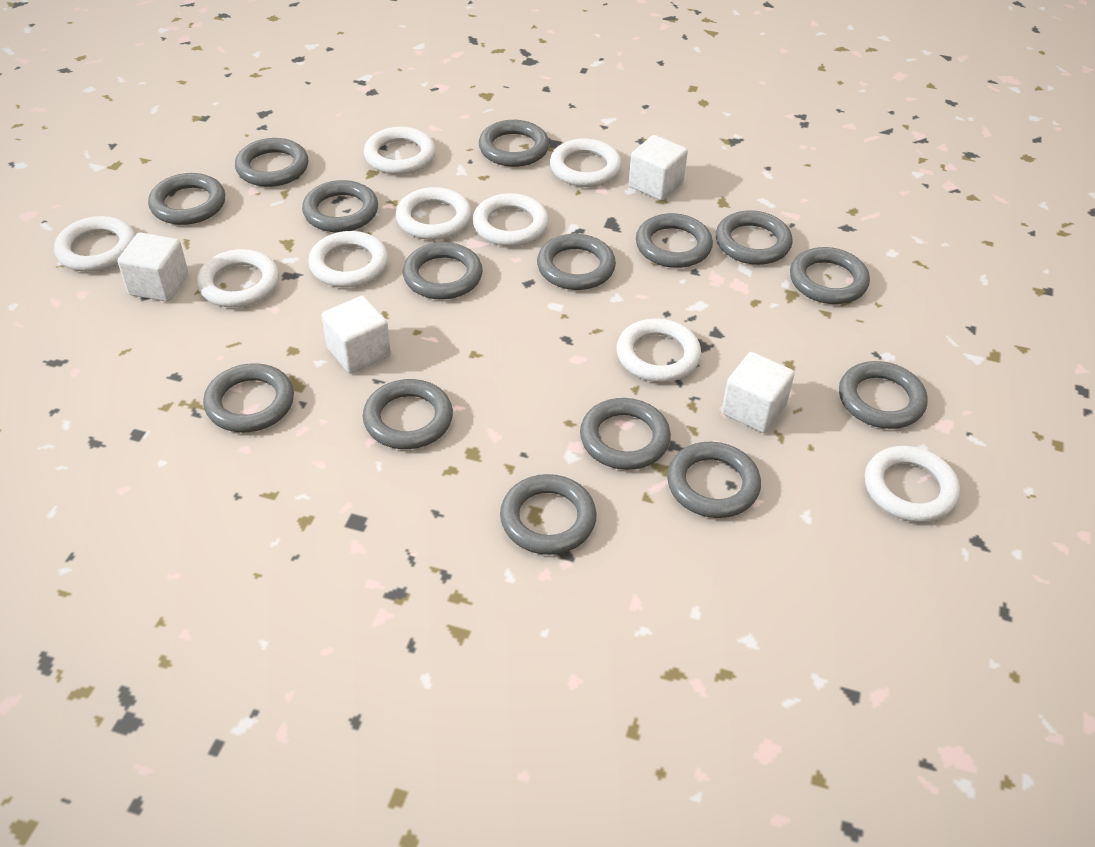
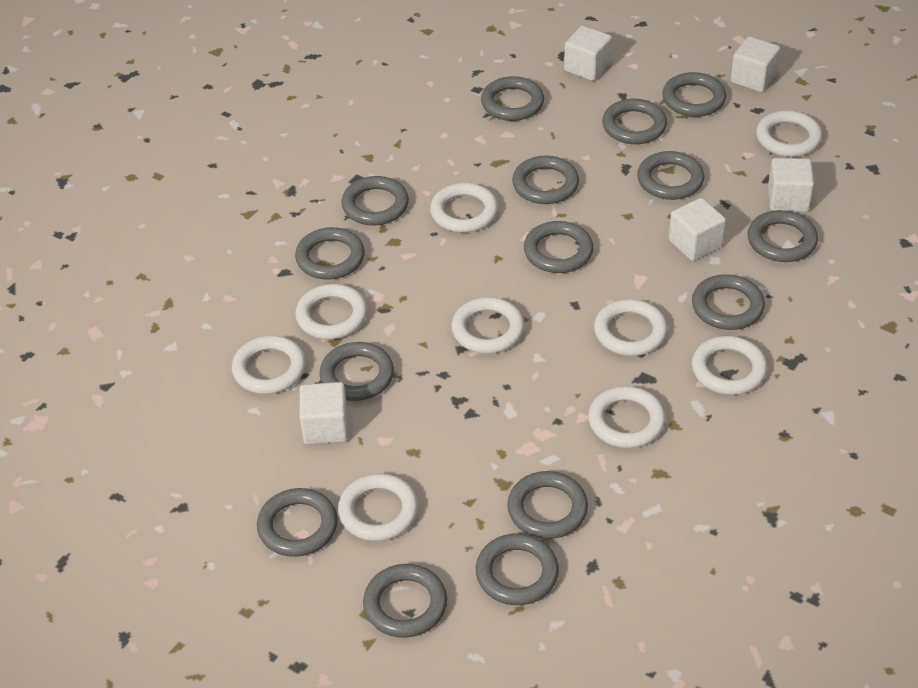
white cube: 4 -> 5

